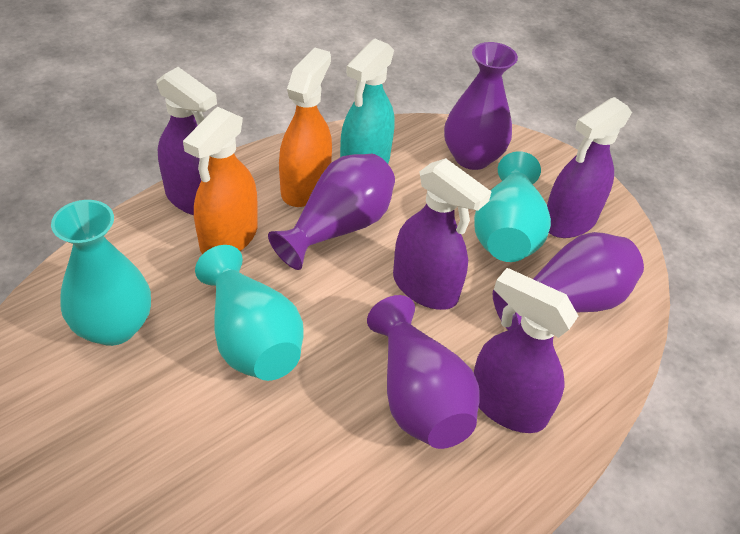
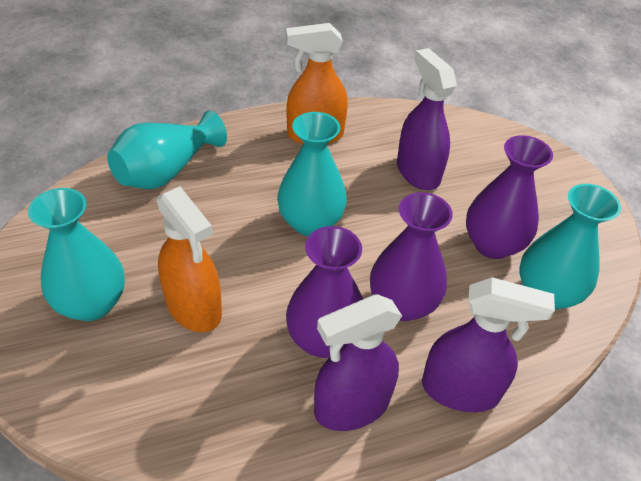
purple spray bottle: 4 -> 3
purple vase: 4 -> 3
turquoise spray bottle: 1 -> 0
turquoise vase: 3 -> 4

